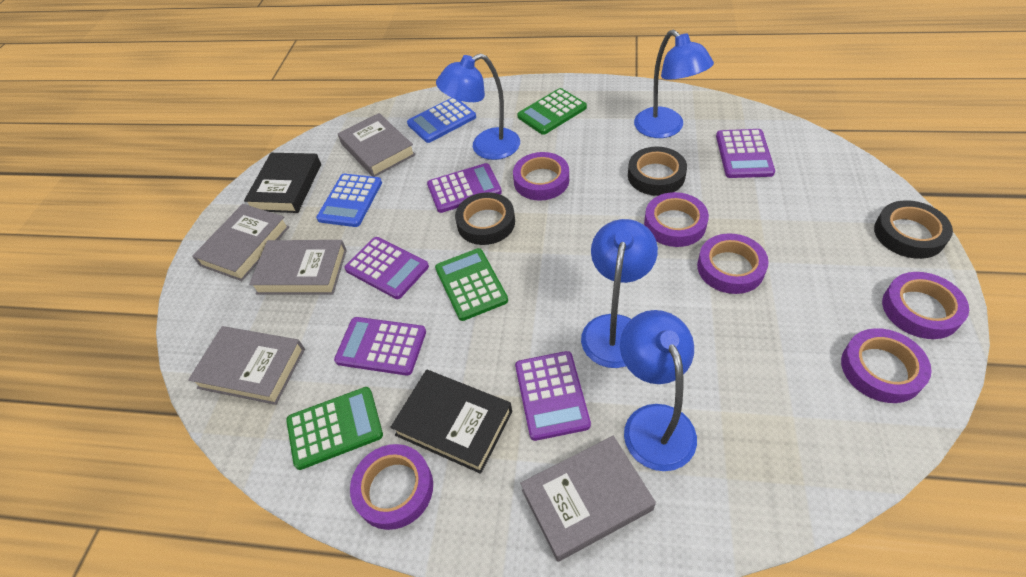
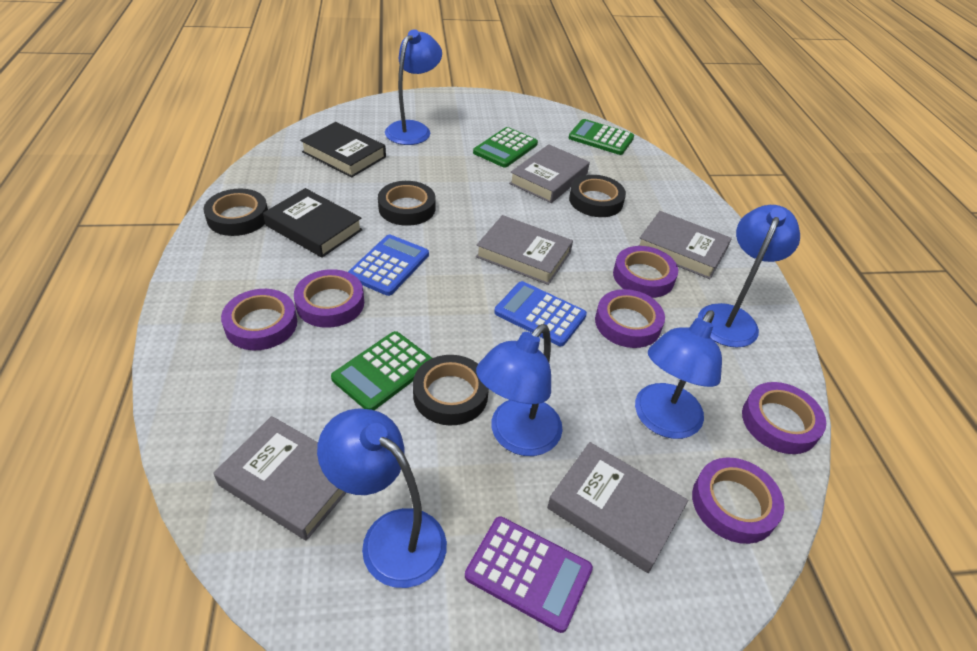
black tape: 3 -> 4
blue lamp: 4 -> 5
purple calculator: 5 -> 1

